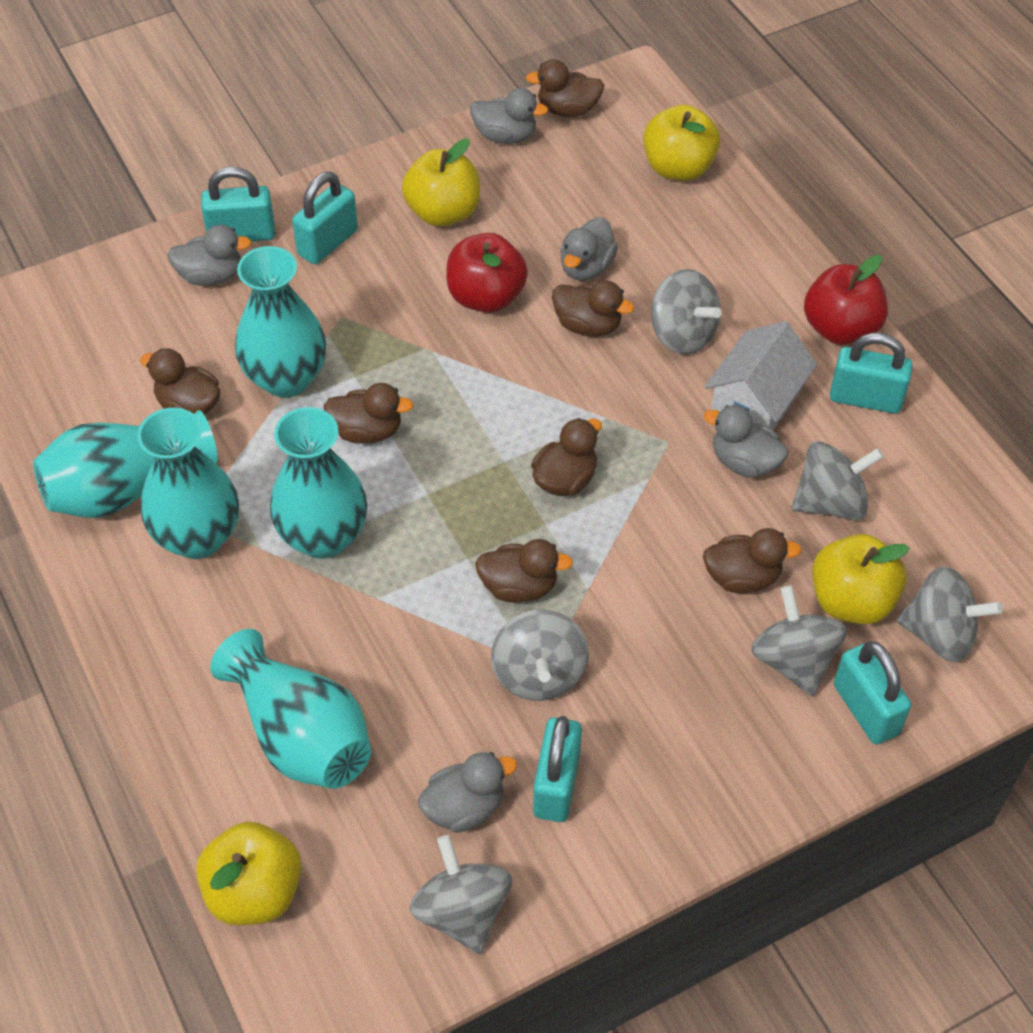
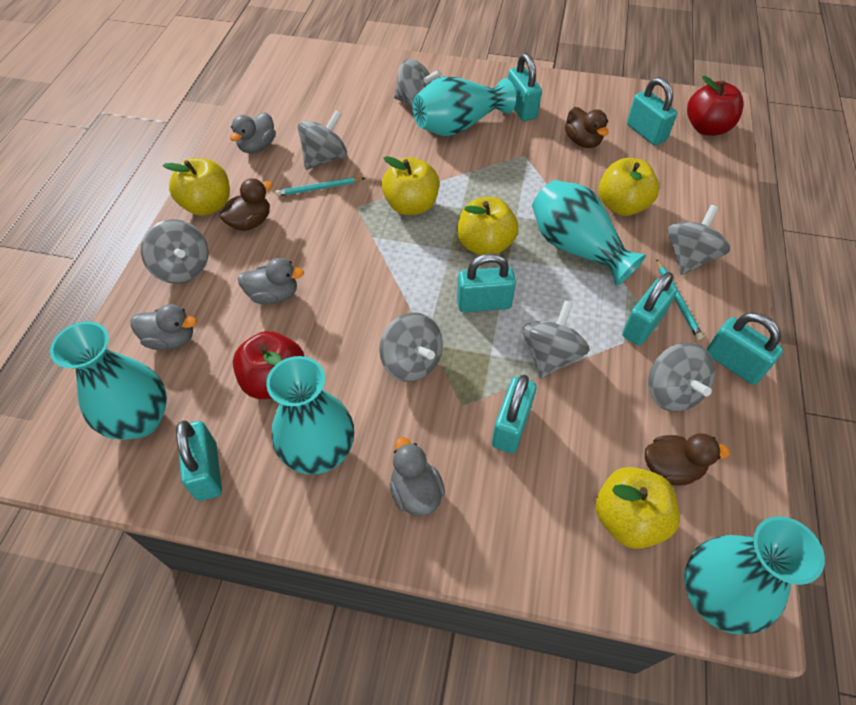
brown duck: 7 -> 3
grey duck: 5 -> 4
grey spinning top: 6 -> 7
turquoise padlock: 5 -> 7
turquoise pencil: 0 -> 2
white house: 1 -> 0
yellow apple: 4 -> 5

